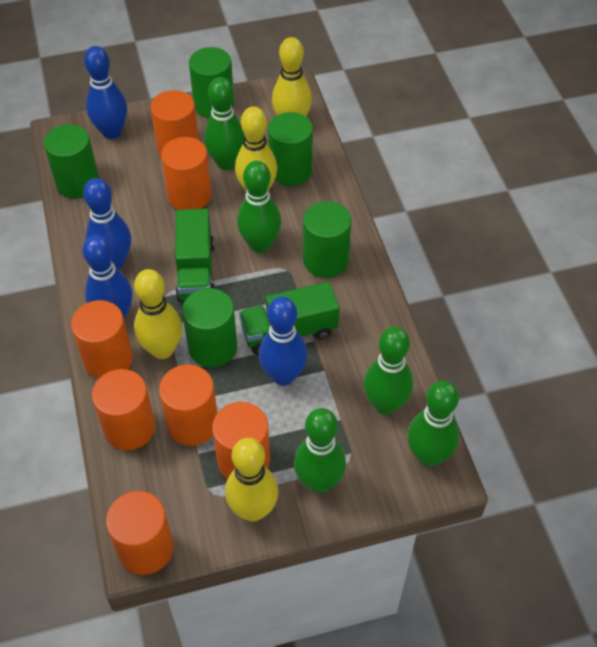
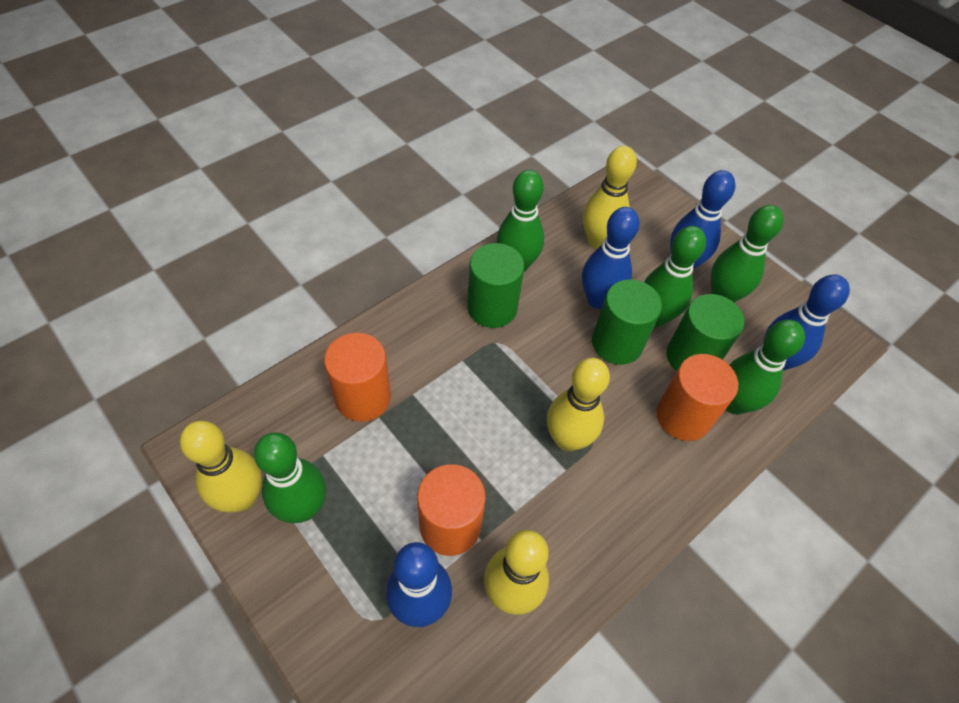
green cylinder: 5 -> 3
green truck: 2 -> 0
orange cylinder: 7 -> 3

